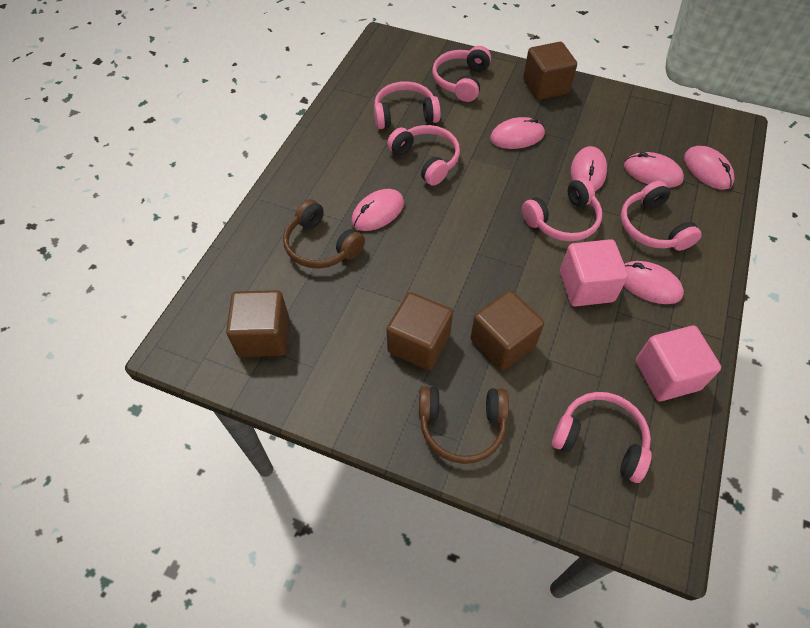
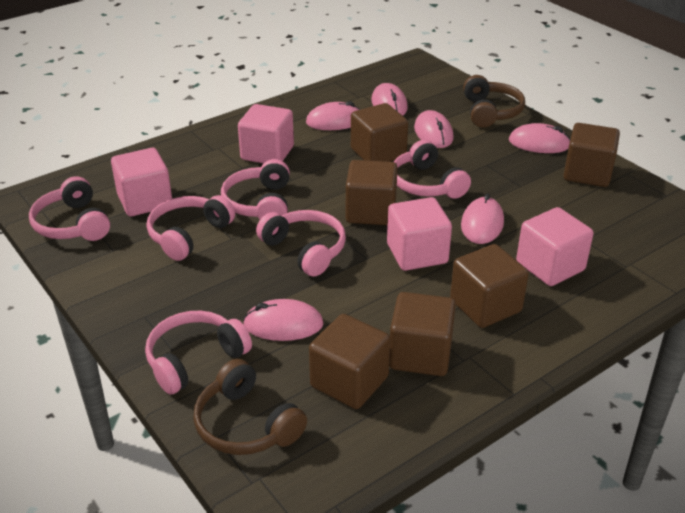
brown cube: 4 -> 6
pink cube: 2 -> 4

